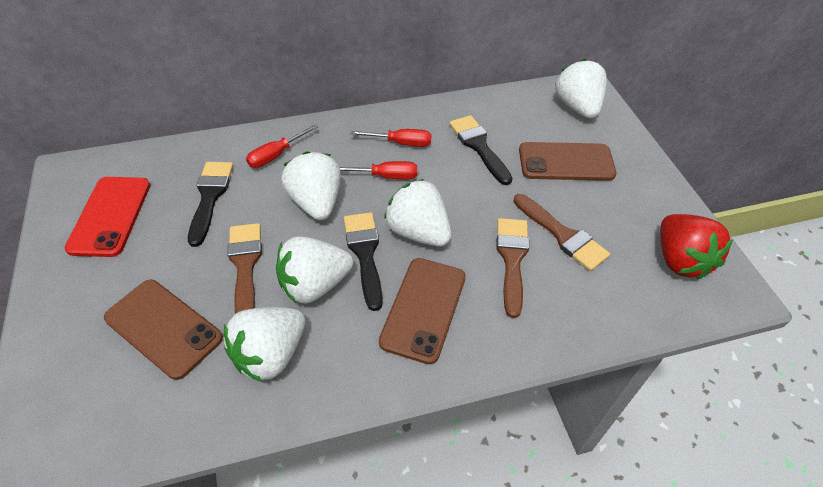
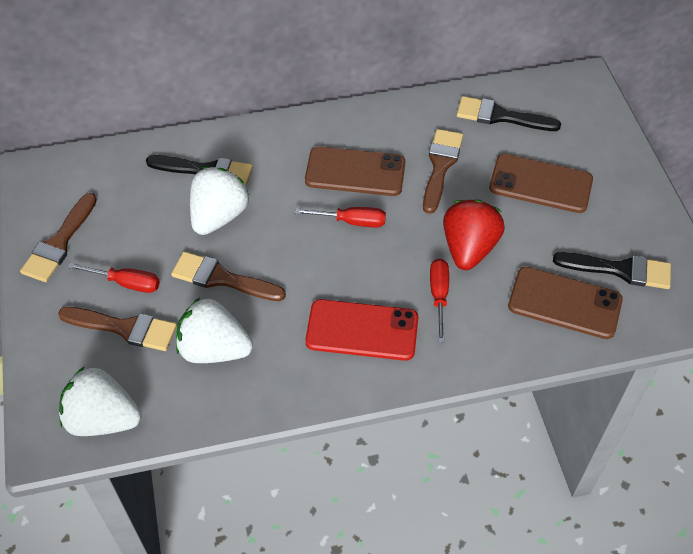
brown brush: 3 -> 4
white strawberry: 5 -> 3

